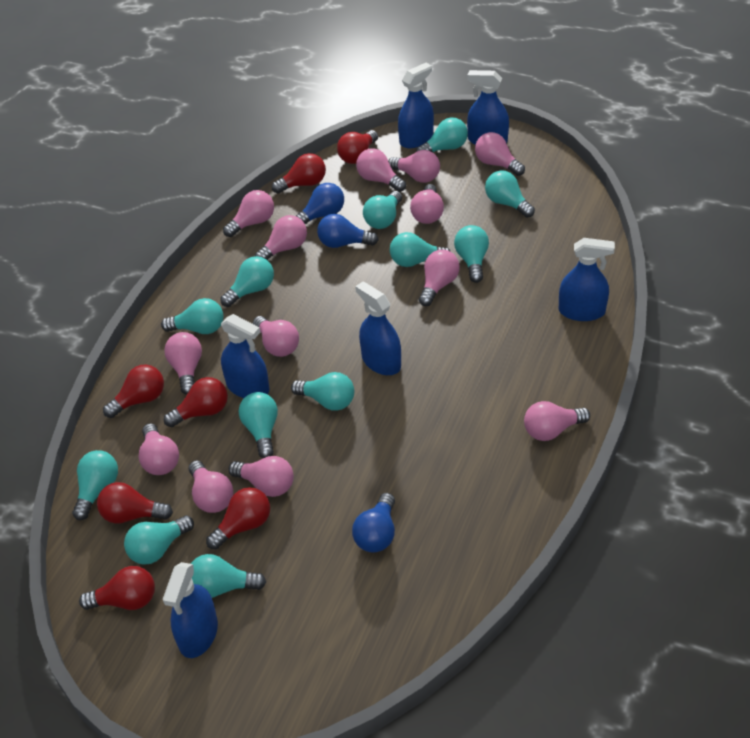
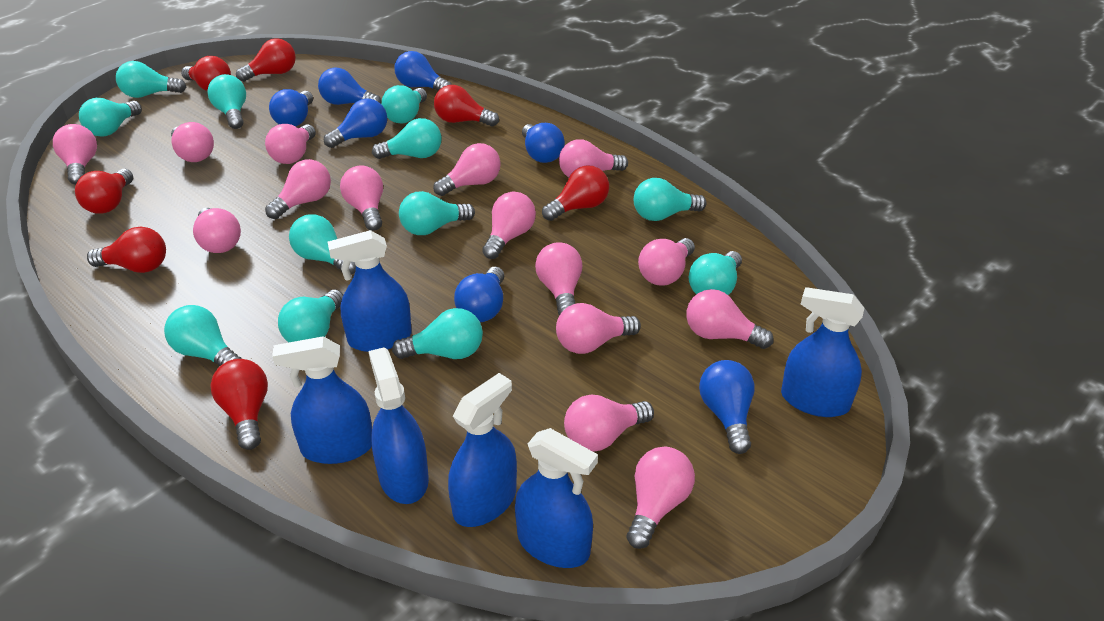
blue light bulb: 3 -> 7
pink light bulb: 13 -> 15

